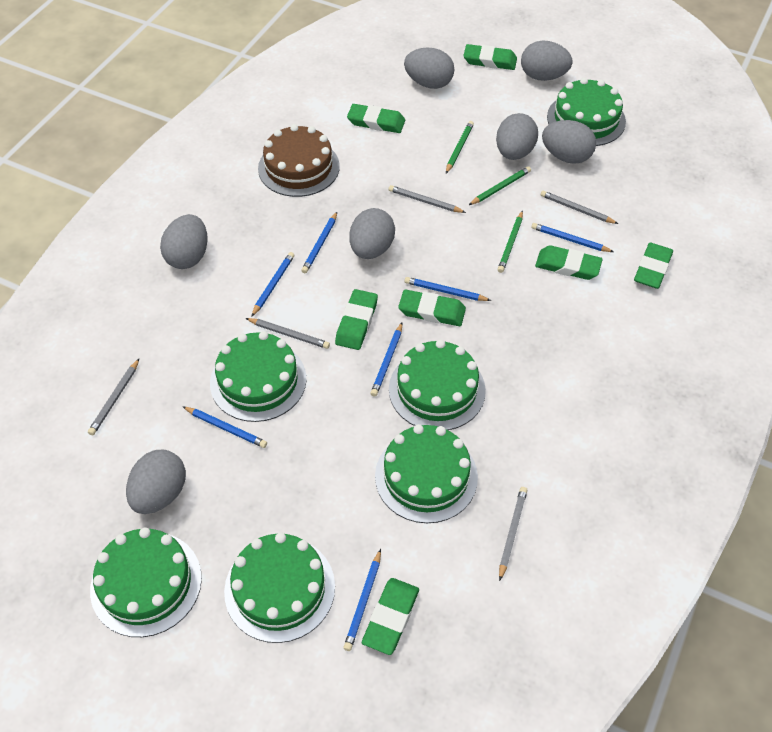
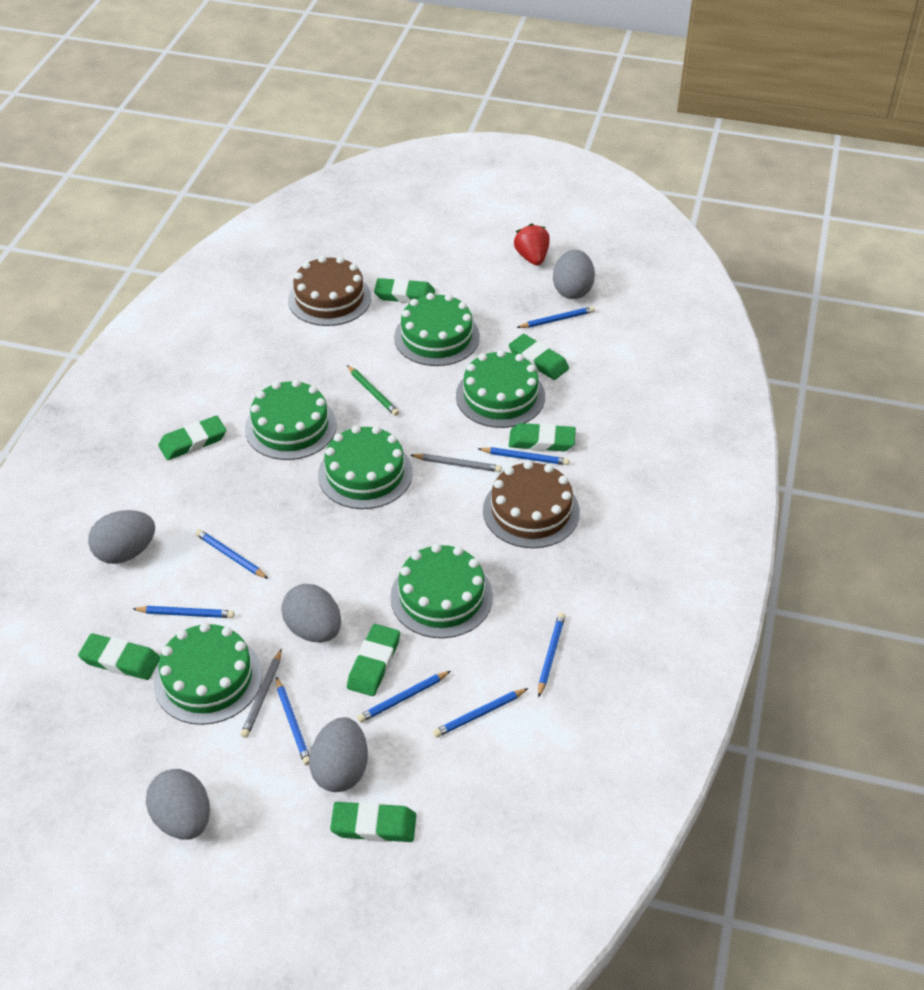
blue pencil: 7 -> 8
brown cake: 1 -> 2
green pencil: 3 -> 1
grey egg: 7 -> 5
grey pencil: 5 -> 2
red strawberry: 0 -> 1

